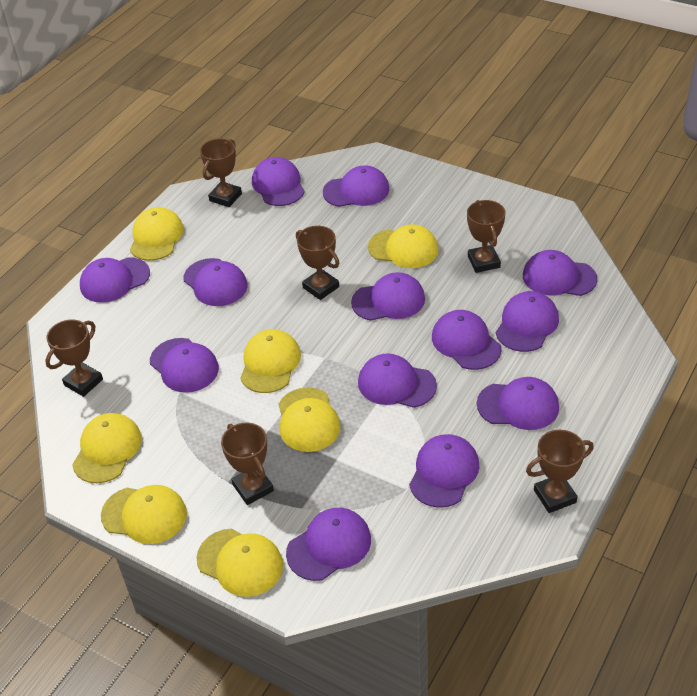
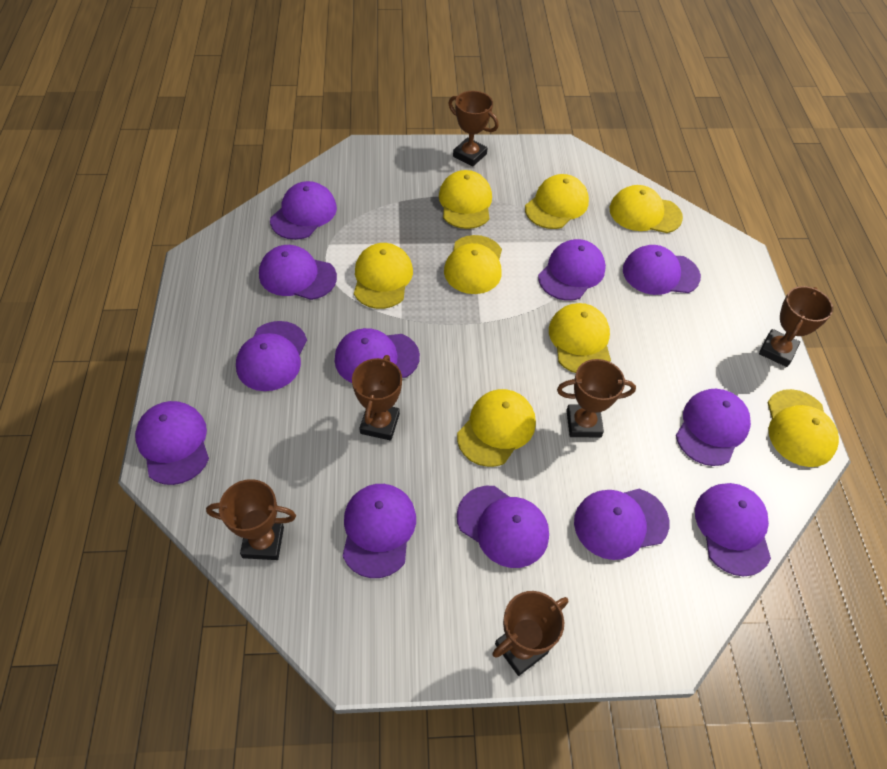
purple cap: 13 -> 12
yellow cap: 7 -> 8

